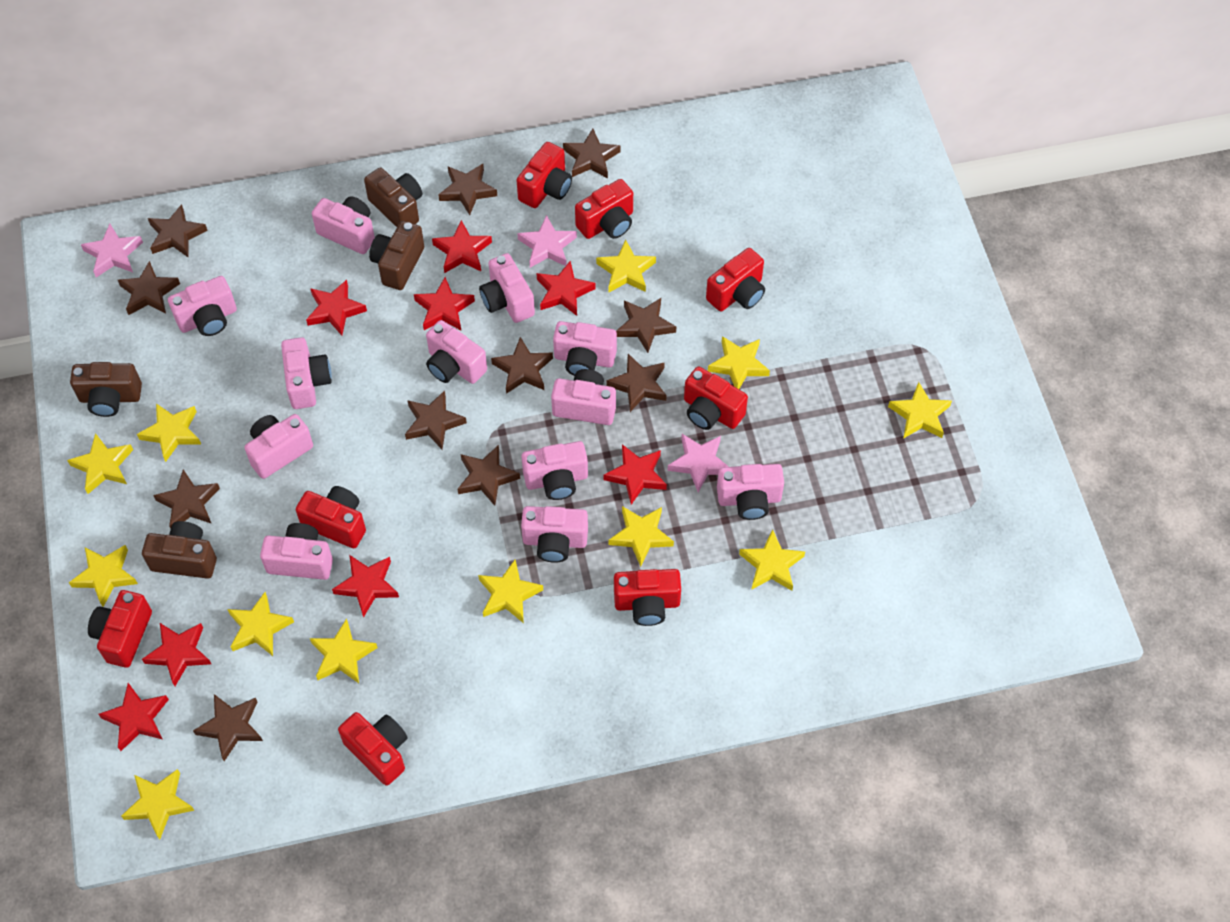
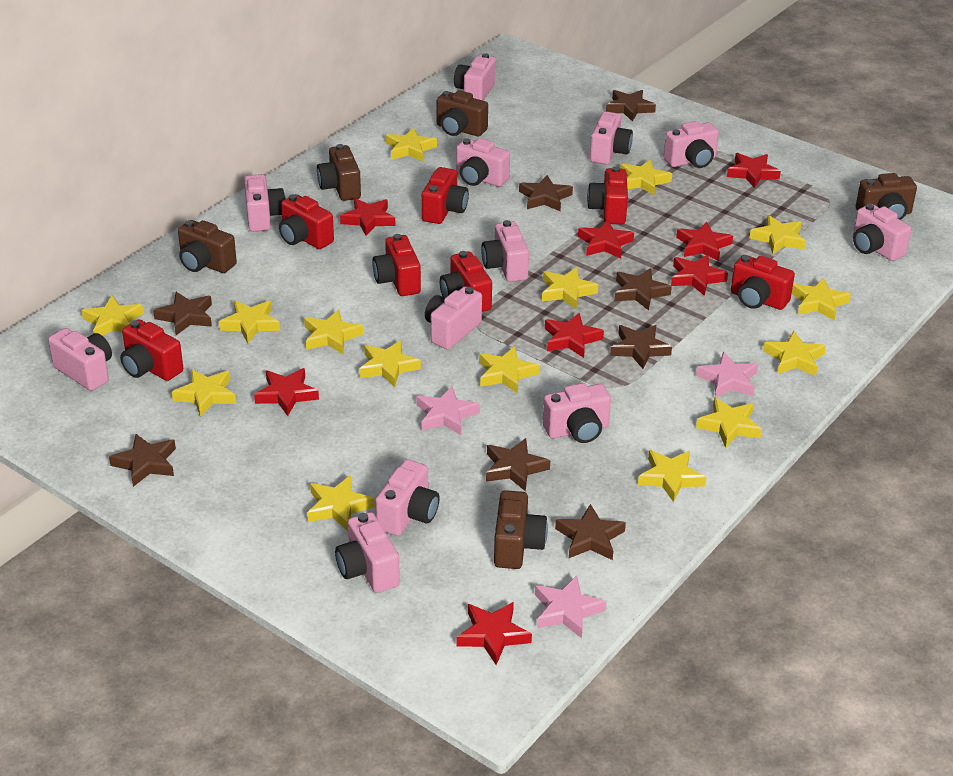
brown camera: 4 -> 5
brown star: 11 -> 8
red camera: 8 -> 7
yellow star: 12 -> 15

